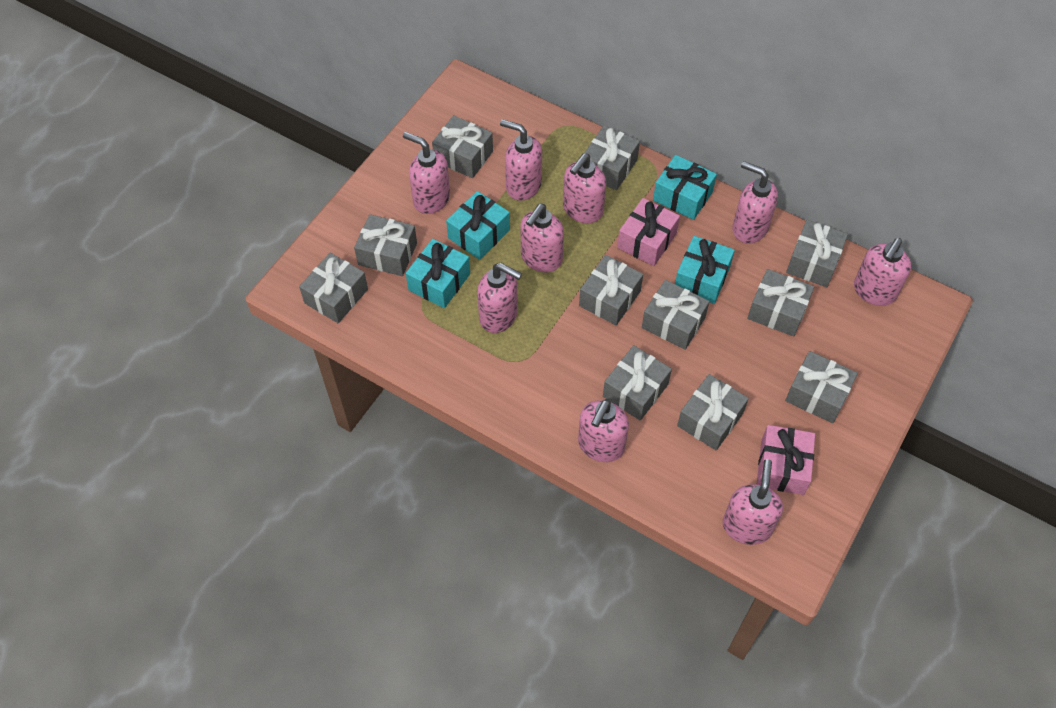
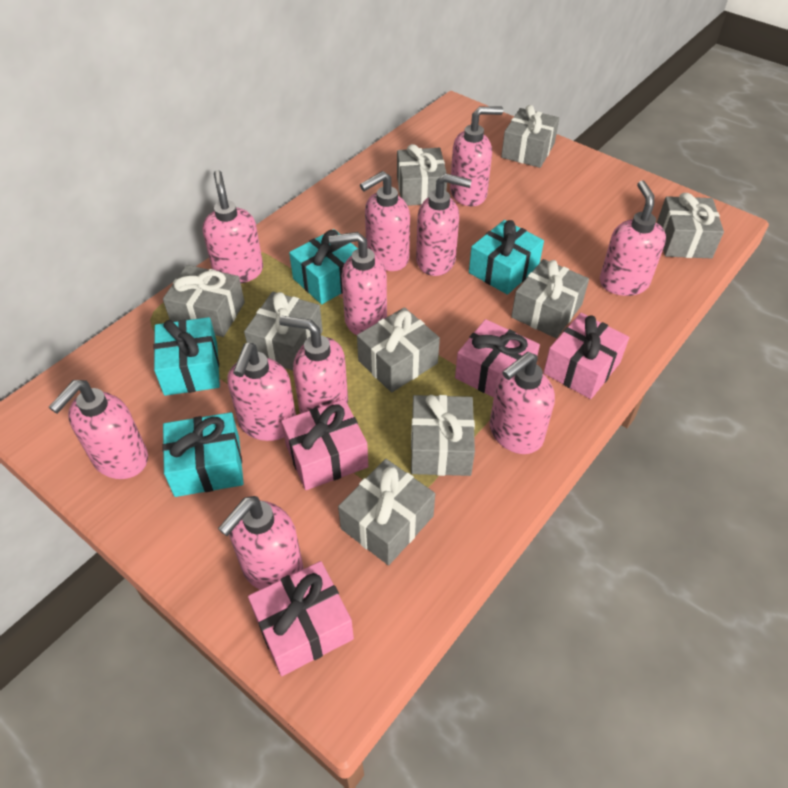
grey gift: 11 -> 9
pink gift: 2 -> 4
pink soap dispenser: 9 -> 11

